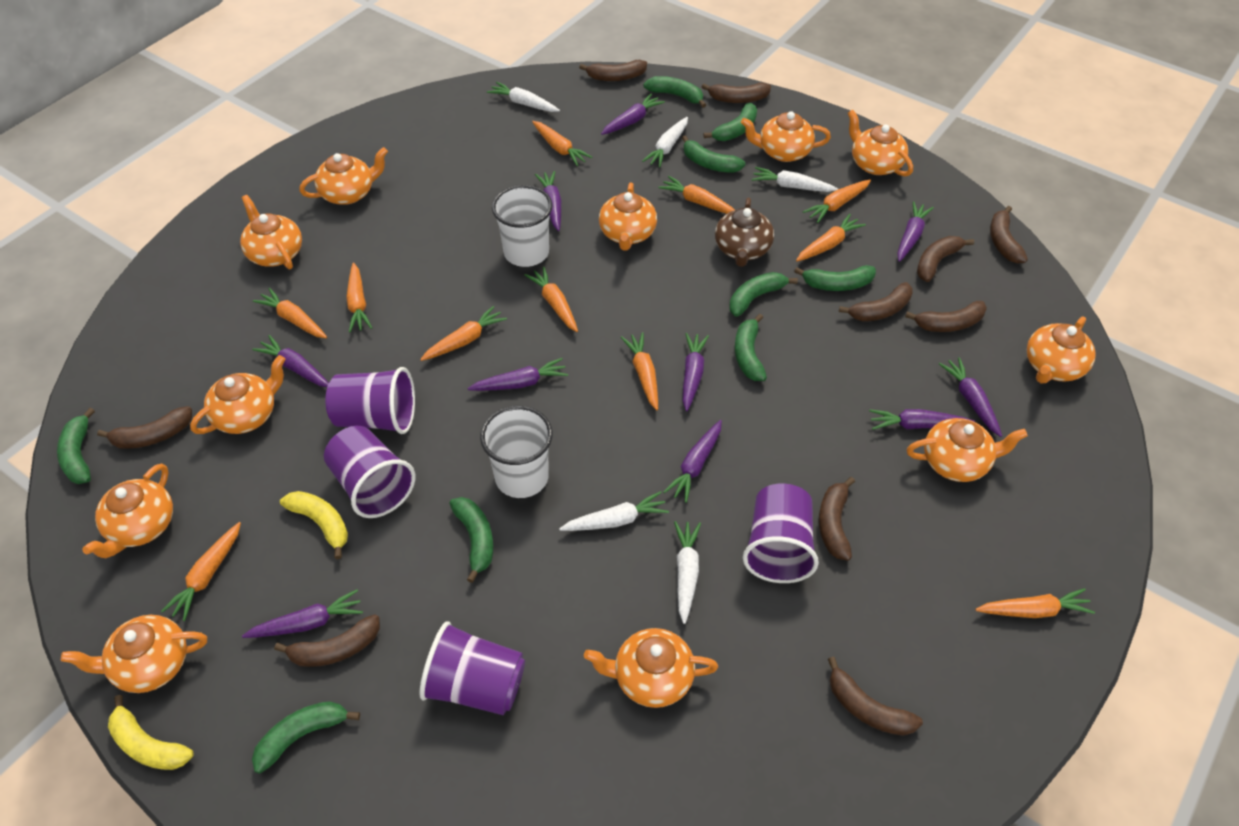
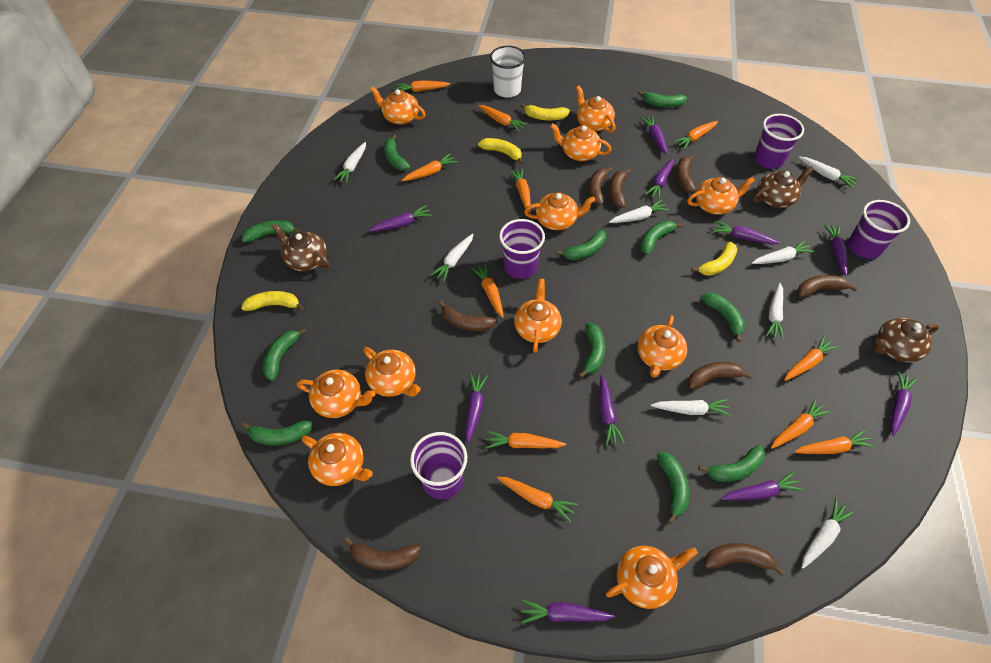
brown banana: 10 -> 8
brown teapot: 1 -> 3
green banana: 9 -> 11
white carrot: 5 -> 8
white cup: 2 -> 1
yellow banana: 2 -> 4

